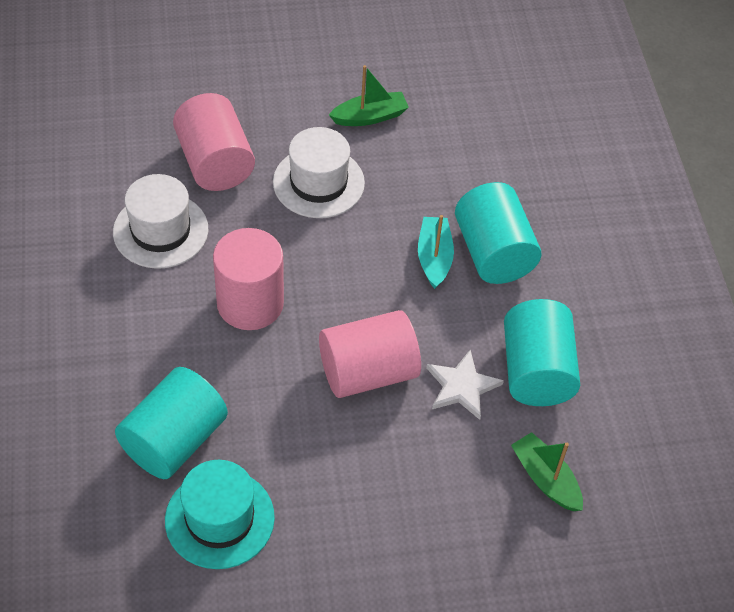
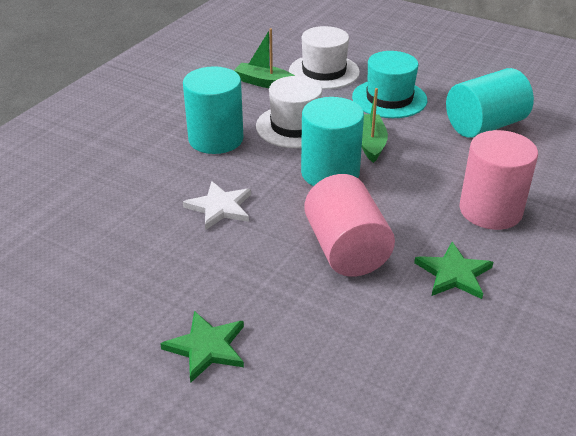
green star: 0 -> 2
pink cylinder: 3 -> 2
turquoise boat: 1 -> 0

